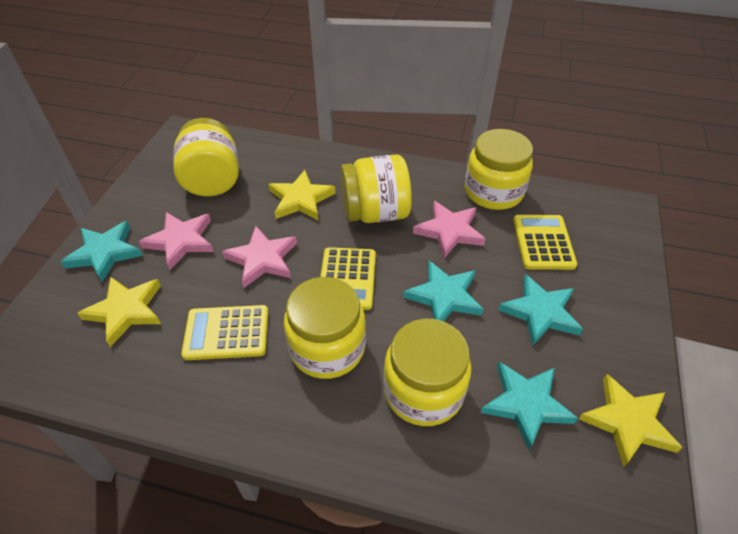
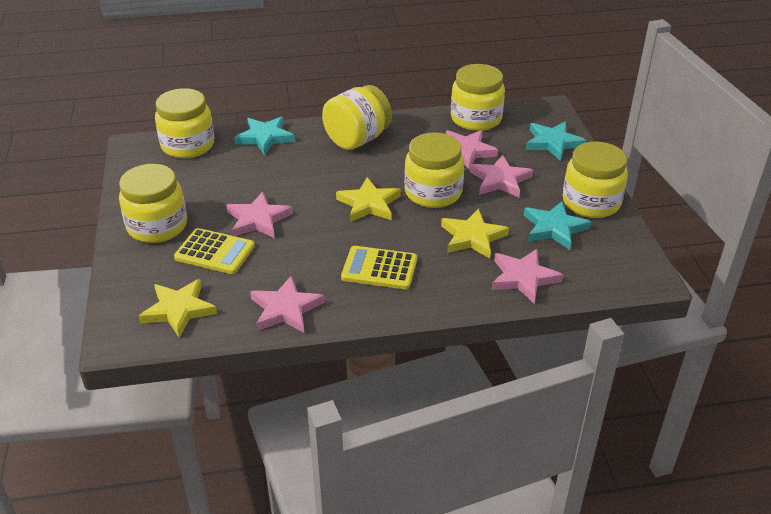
pink star: 3 -> 5
turquoise star: 4 -> 3
yellow calculator: 3 -> 2
yellow jar: 5 -> 6

